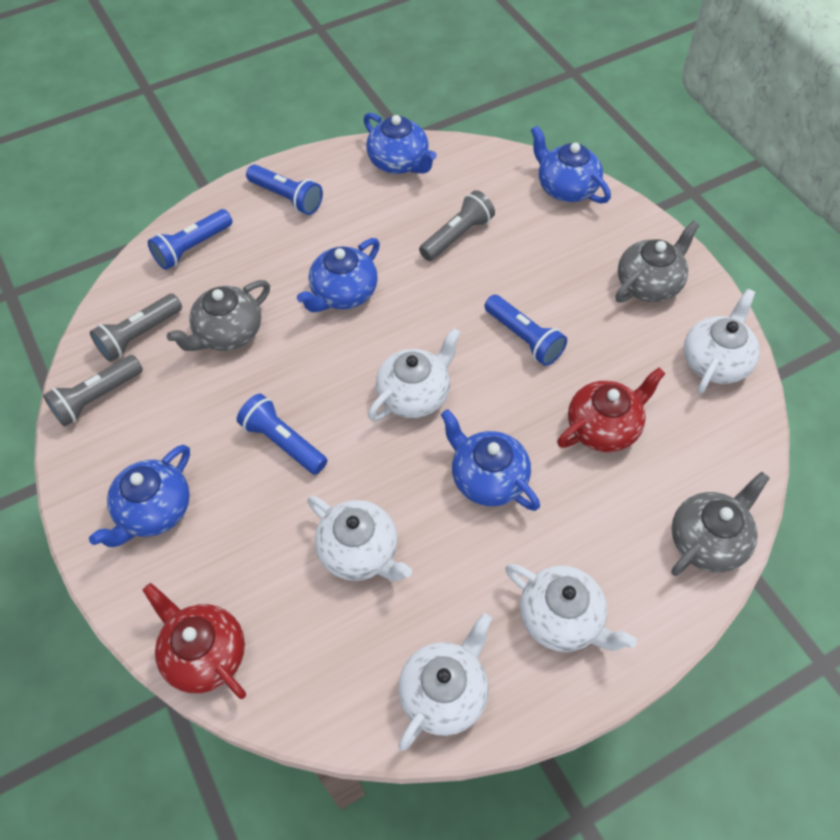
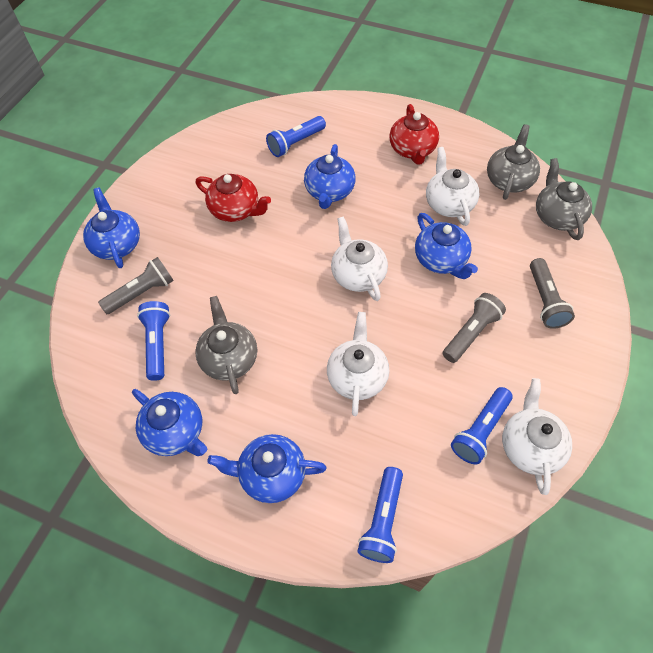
white teapot: 5 -> 4

